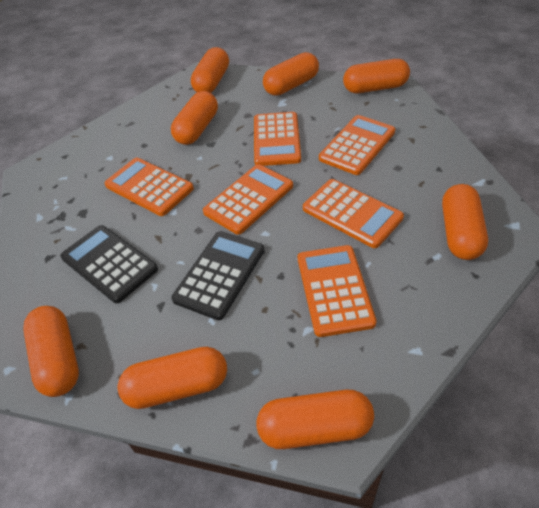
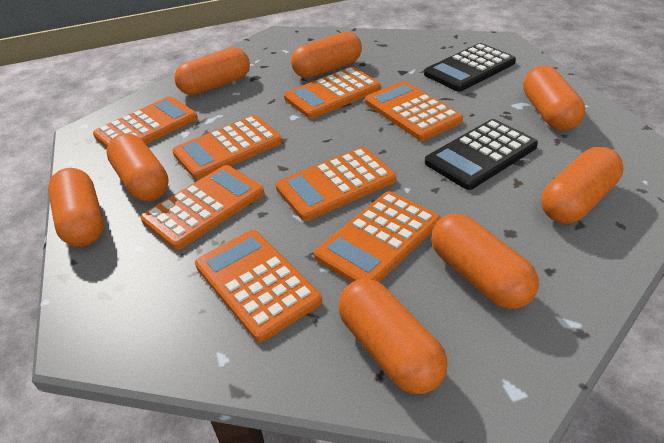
orange calculator: 6 -> 8

